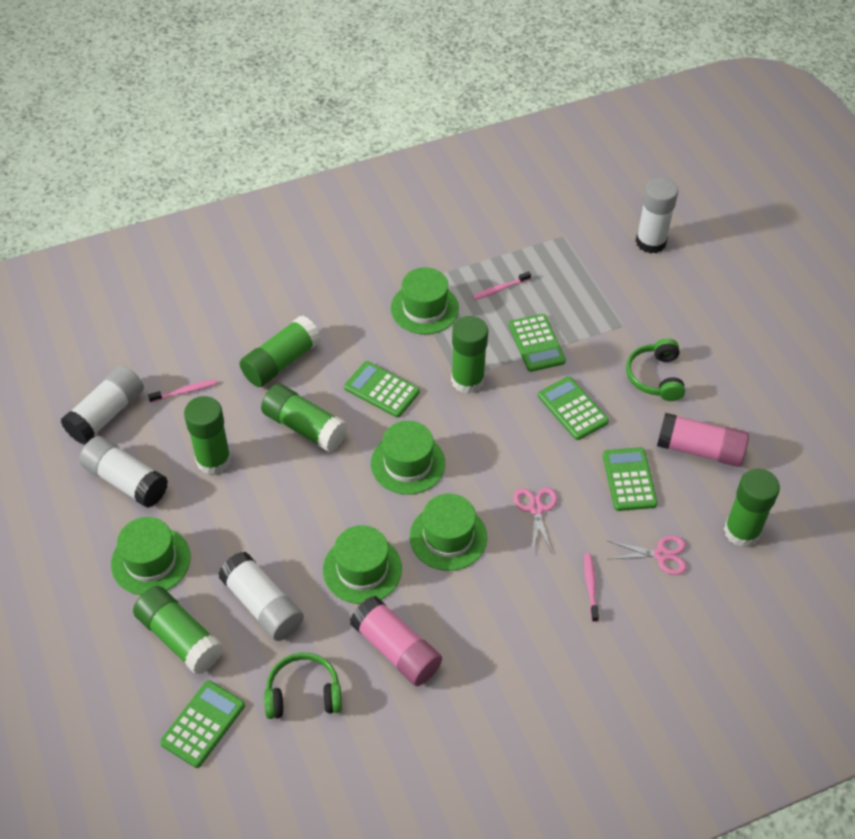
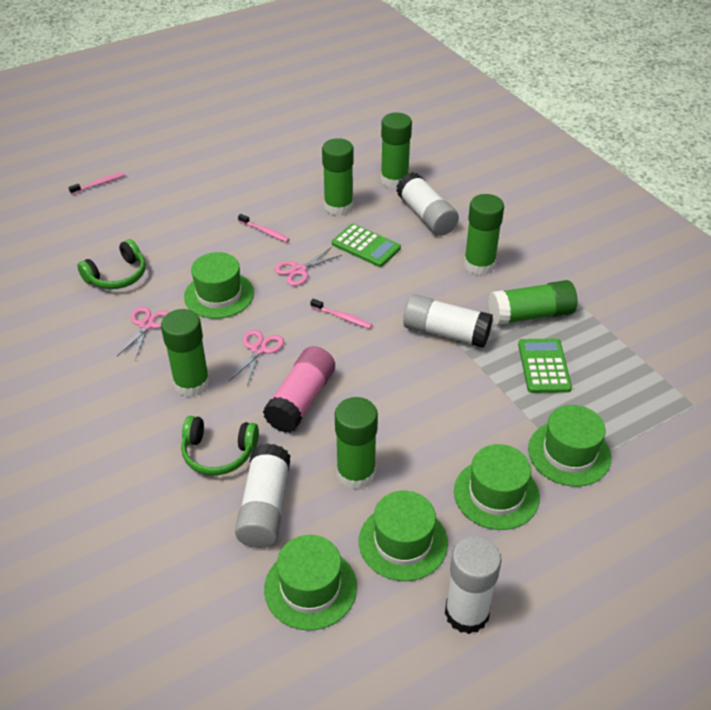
green calculator: 5 -> 2
pink glue stick: 2 -> 1
pink scissors: 2 -> 3

